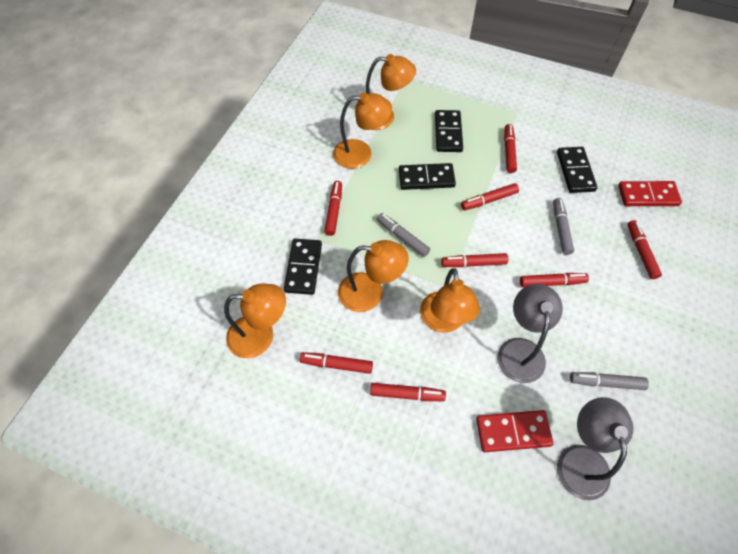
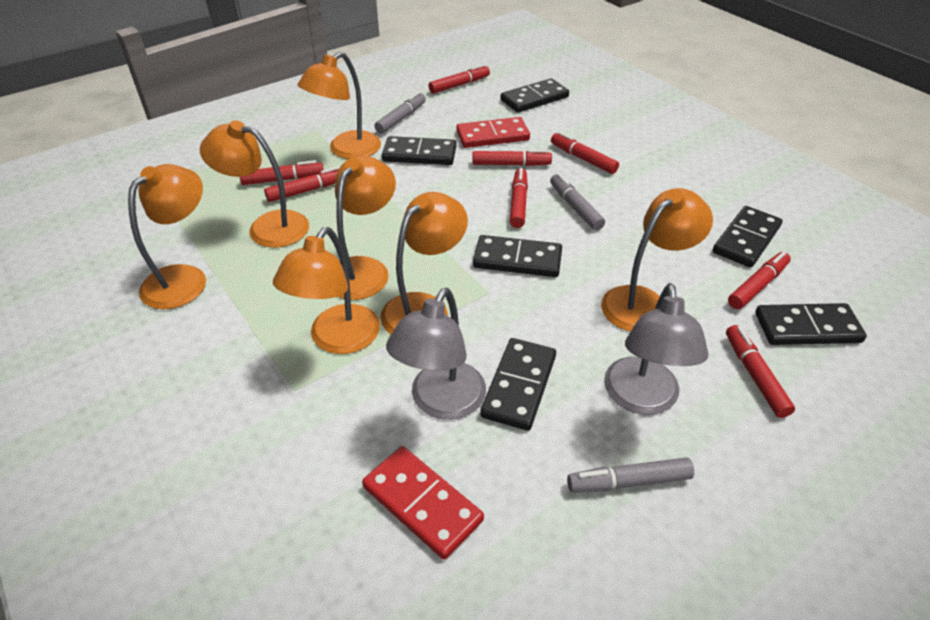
black domino: 4 -> 6
orange lamp: 5 -> 7

